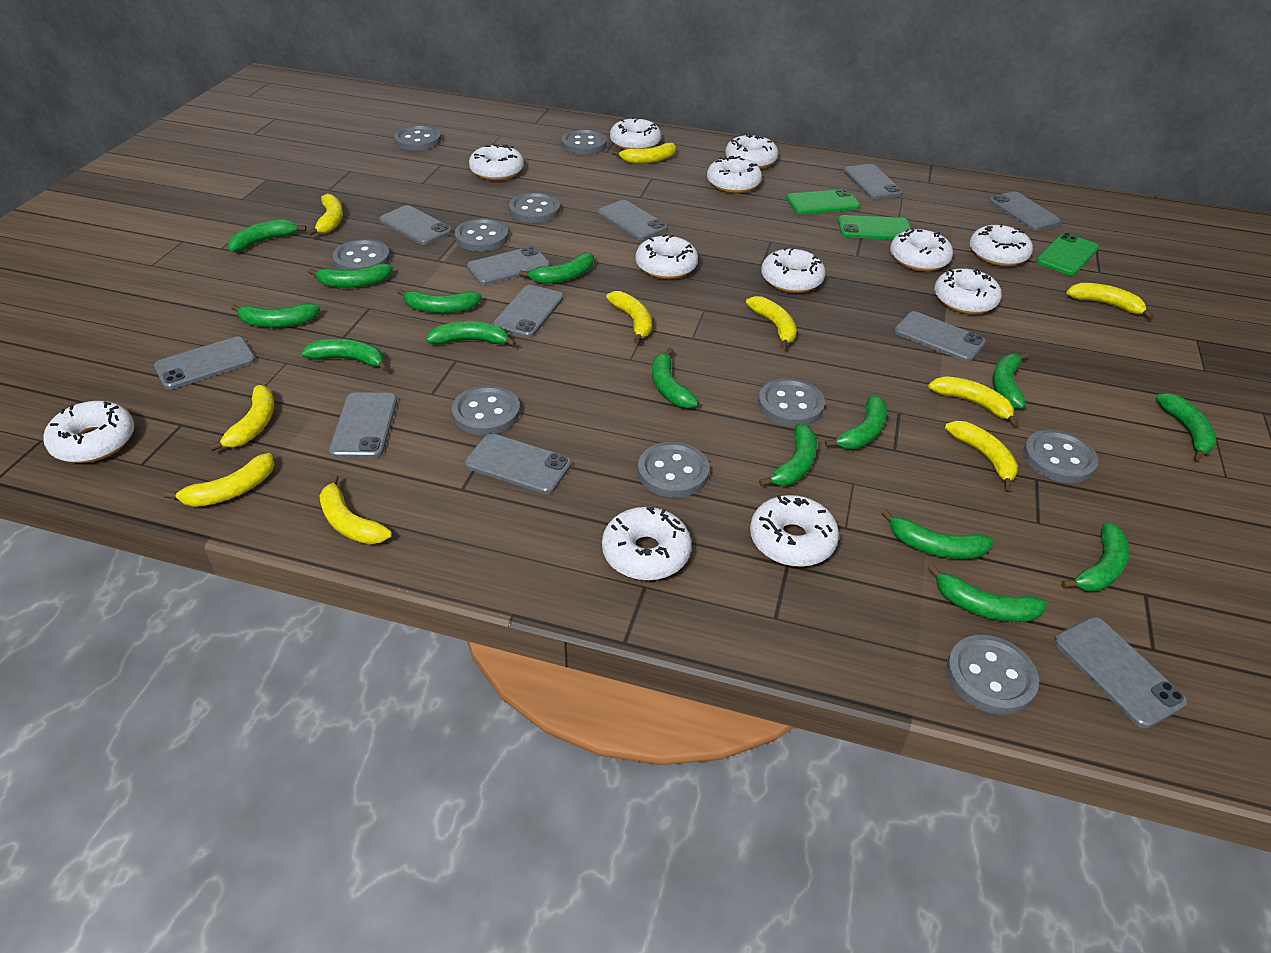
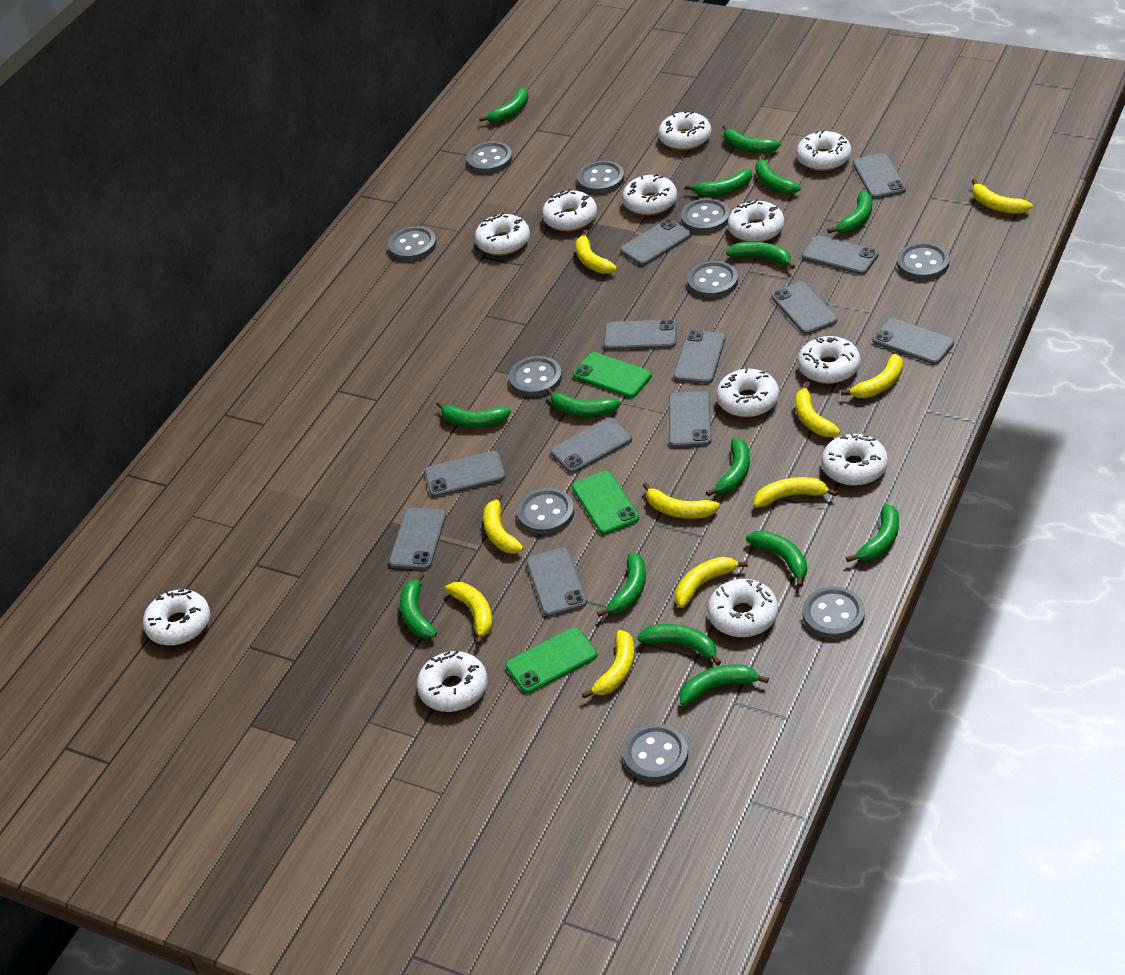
grey phone: 11 -> 12

